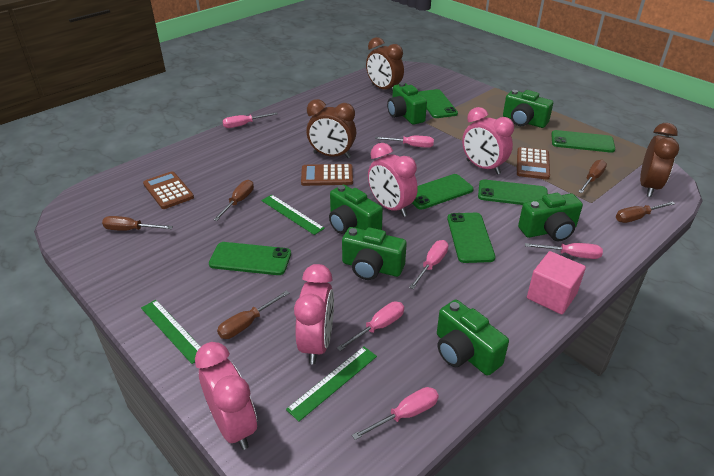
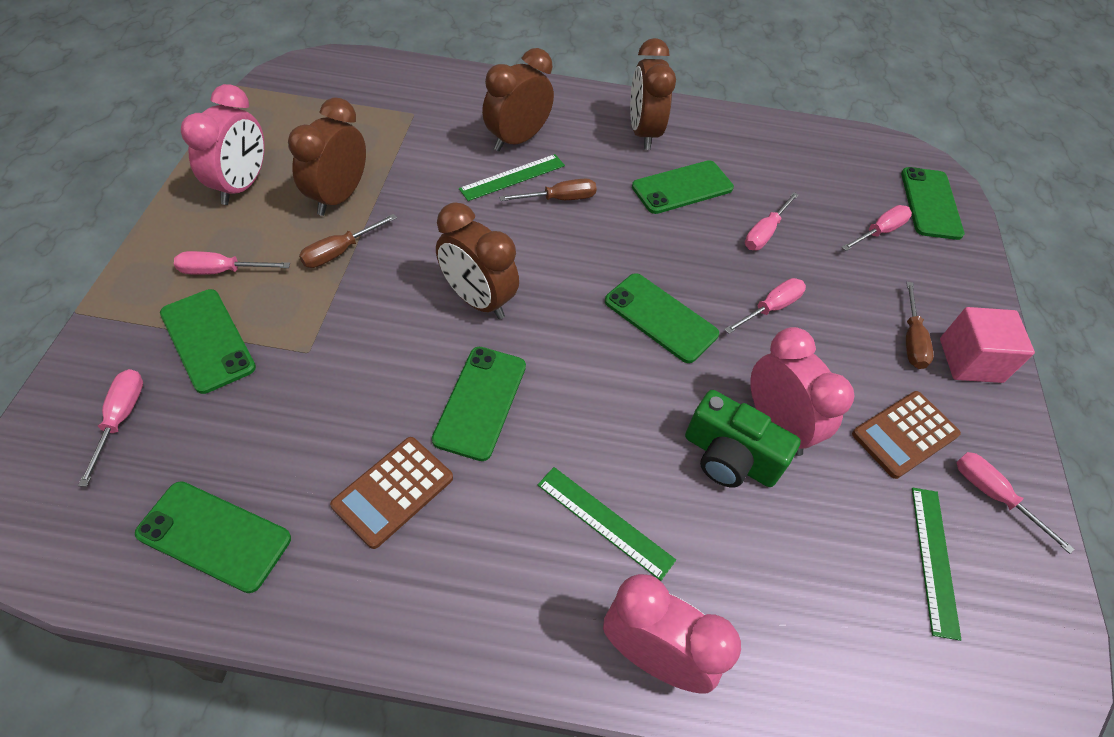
brown calculator: 3 -> 2
brown clock: 3 -> 4
brown screwdriver: 5 -> 3
green camera: 6 -> 1
pink clock: 4 -> 3

